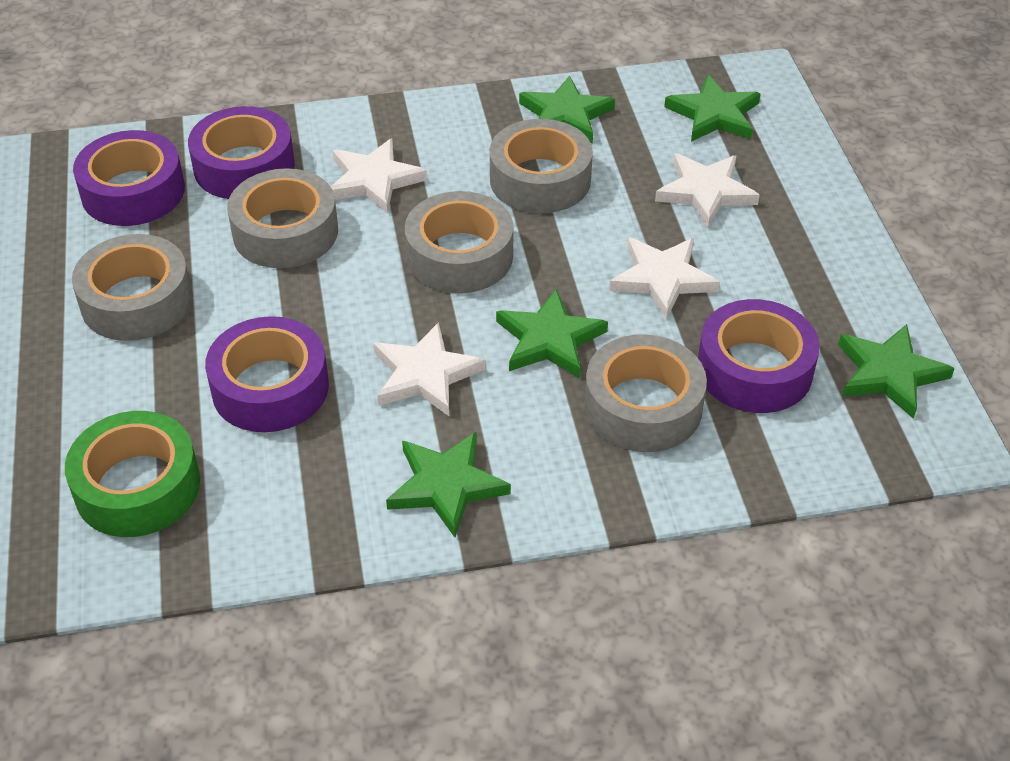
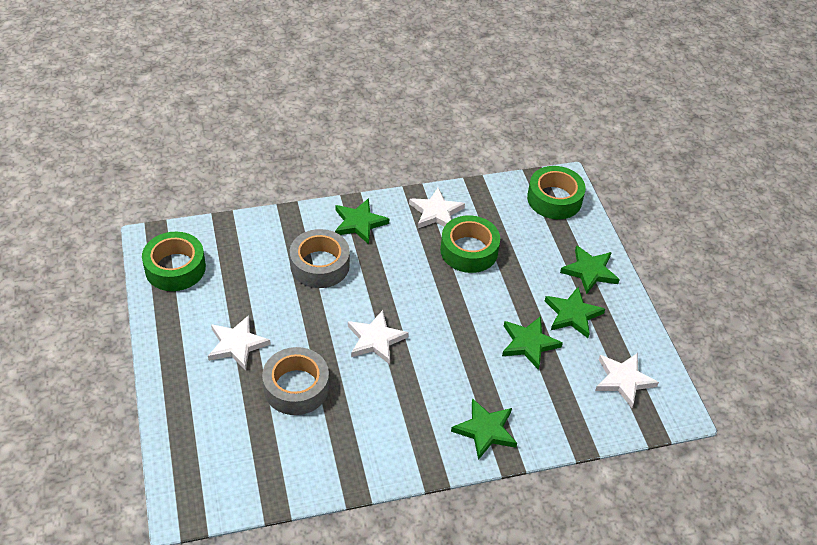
green tape: 1 -> 3
grey tape: 5 -> 2
purple tape: 4 -> 0

